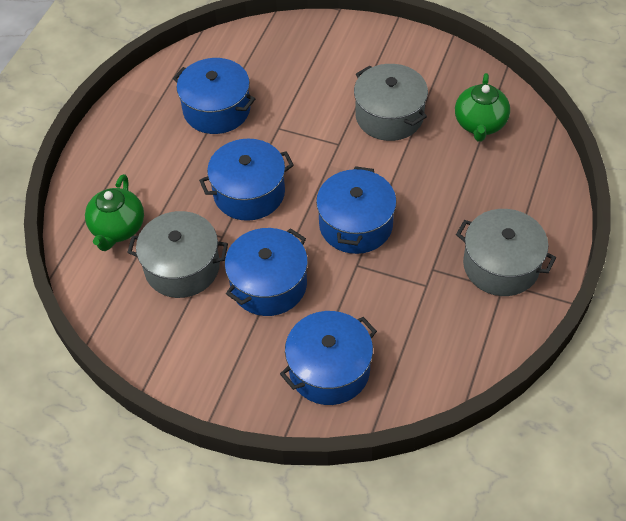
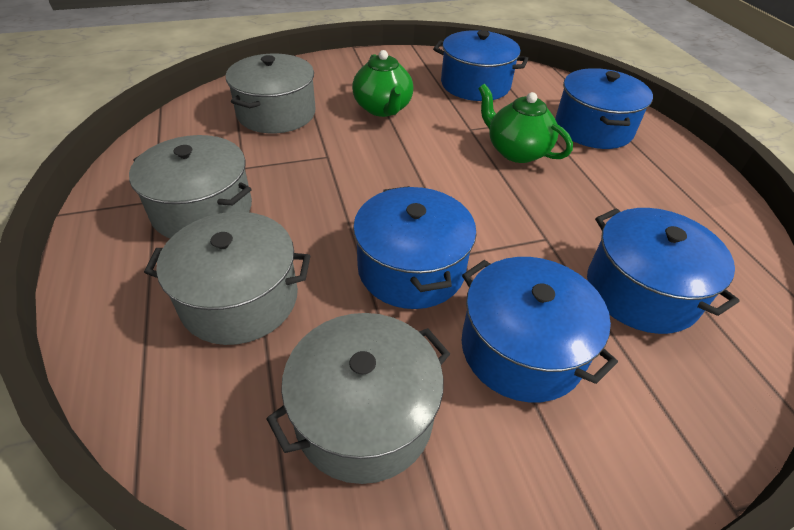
grey pot: 3 -> 4

